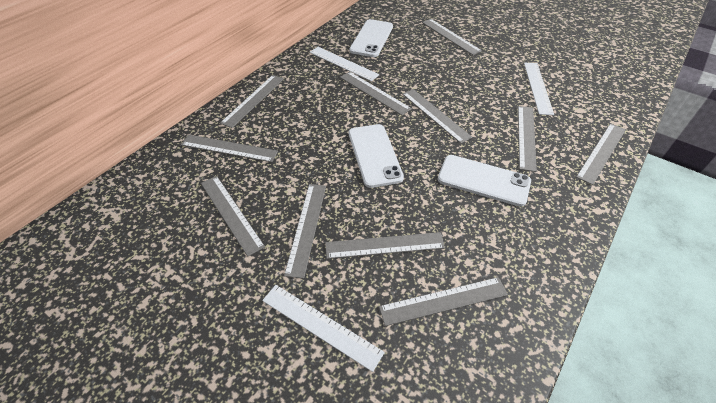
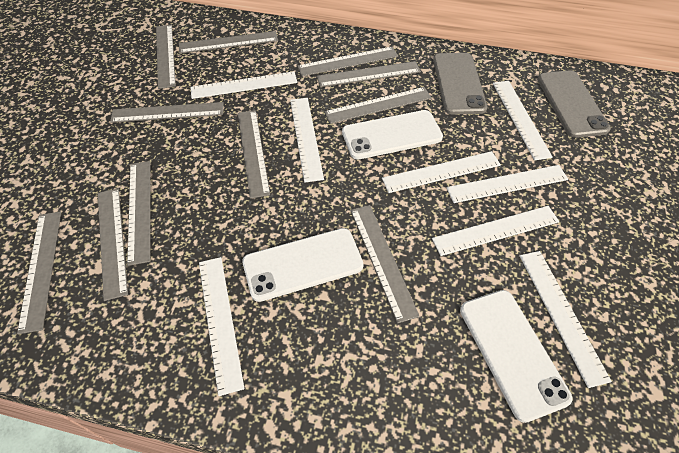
grey phone: 0 -> 2
white ruler: 3 -> 8

